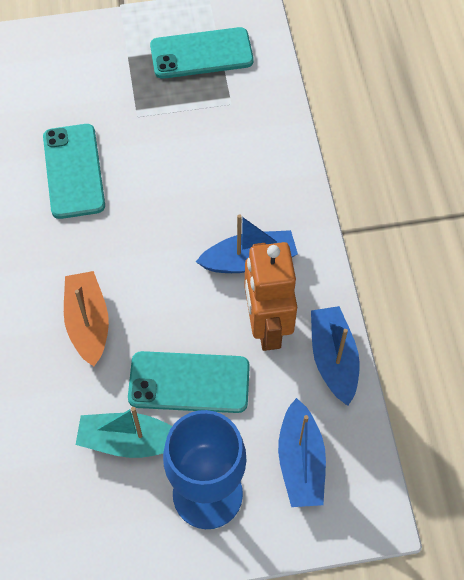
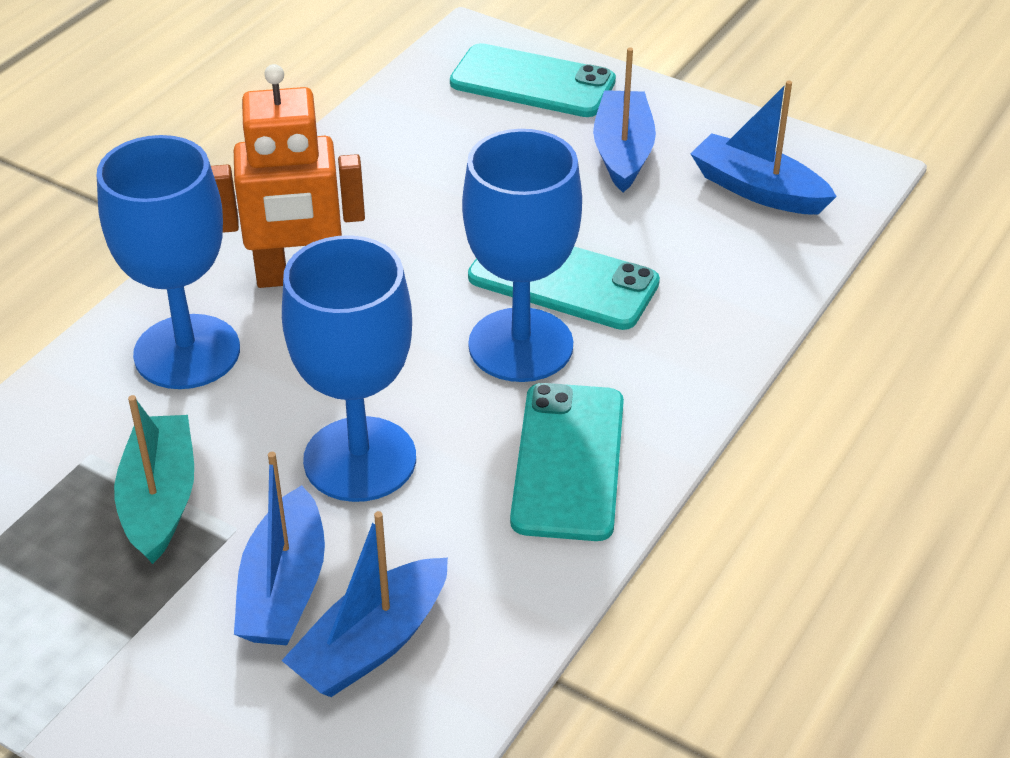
blue boat: 3 -> 4
blue goblet: 1 -> 3
orange boat: 1 -> 0

